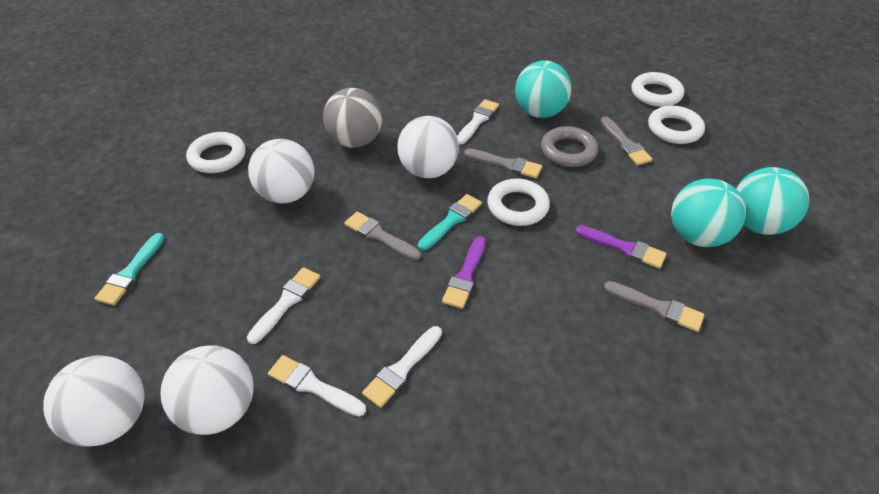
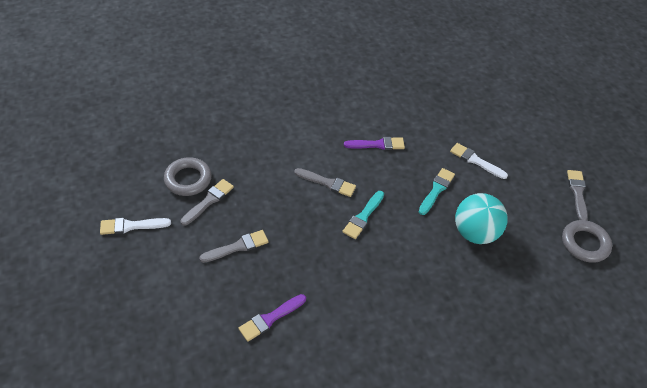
grey ball: 1 -> 0
grey ring: 1 -> 2
turquoise ball: 3 -> 1
white ball: 4 -> 0
white brush: 4 -> 2
white ring: 4 -> 0

